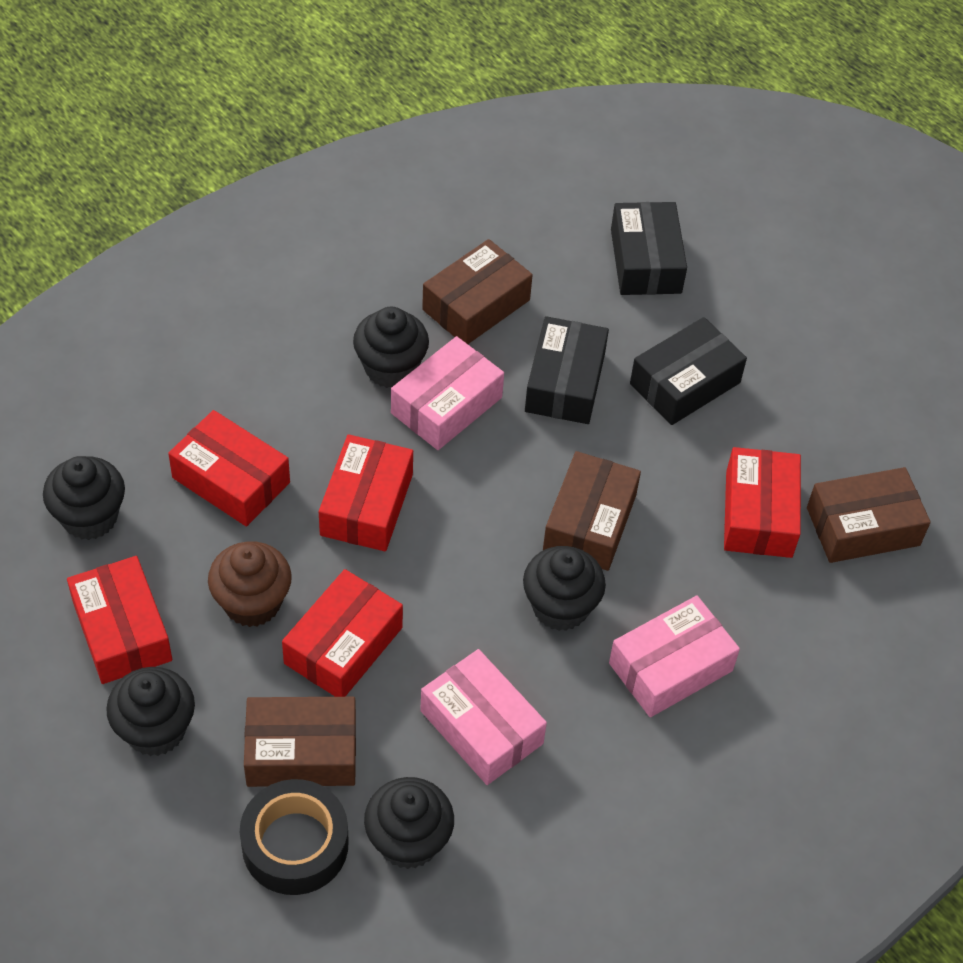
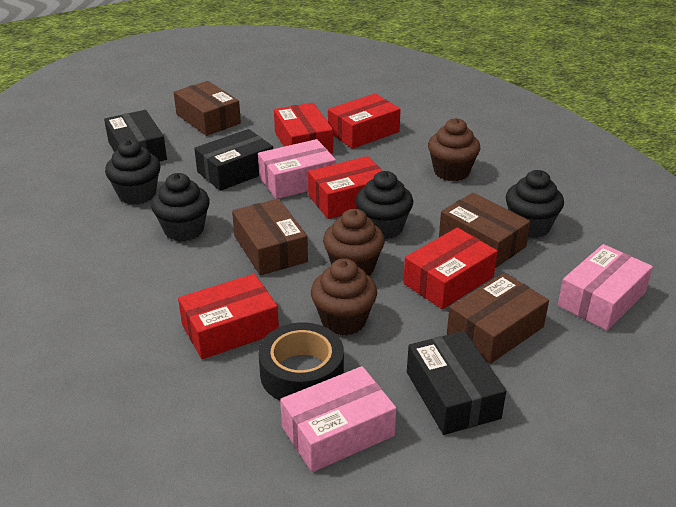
black cupcake: 5 -> 4
brown cupcake: 1 -> 3

